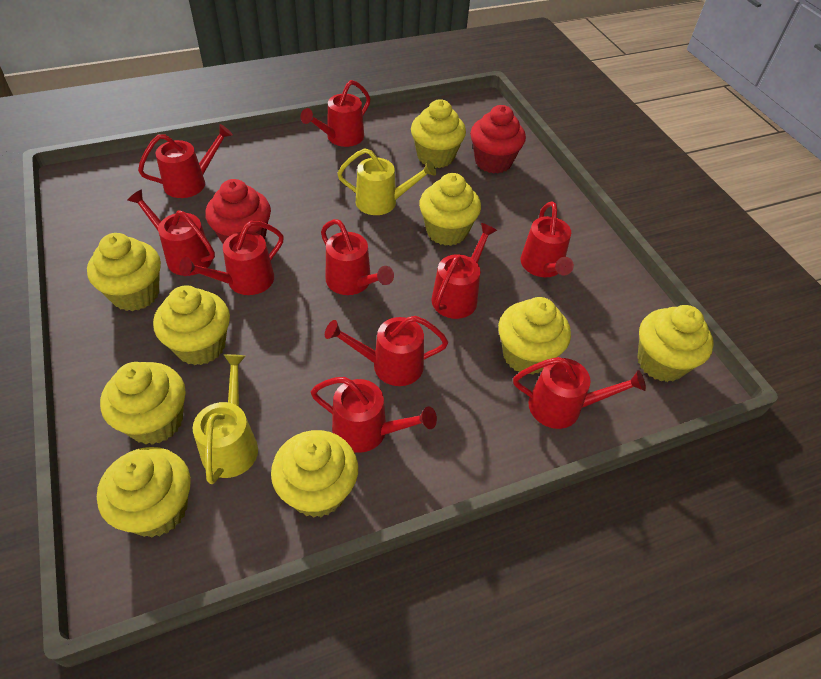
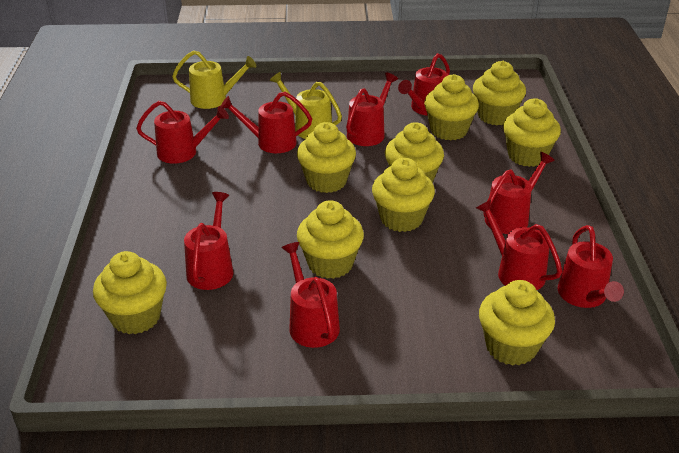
red cupcake: 2 -> 0
red watering can: 10 -> 9

